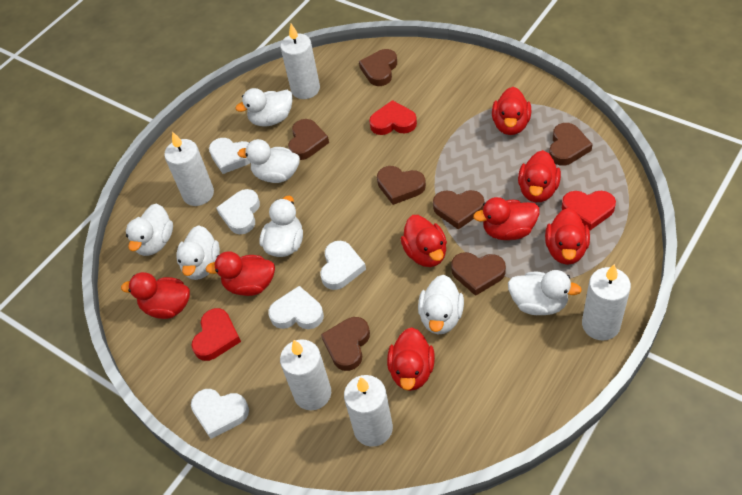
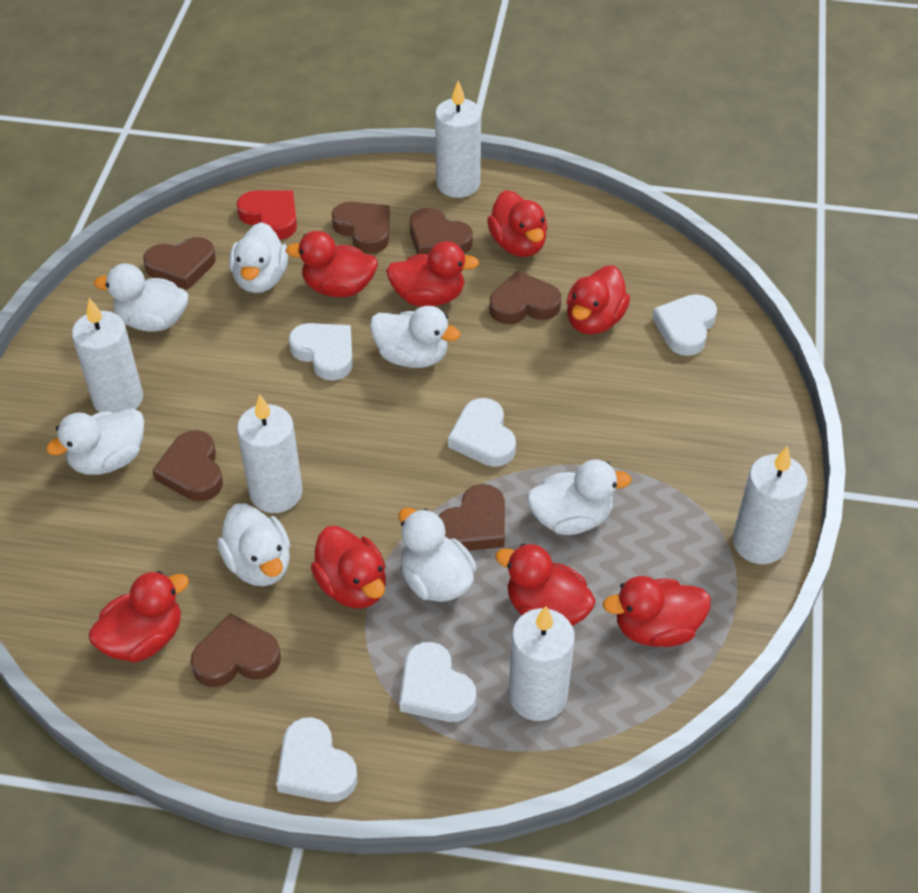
red heart: 3 -> 1

